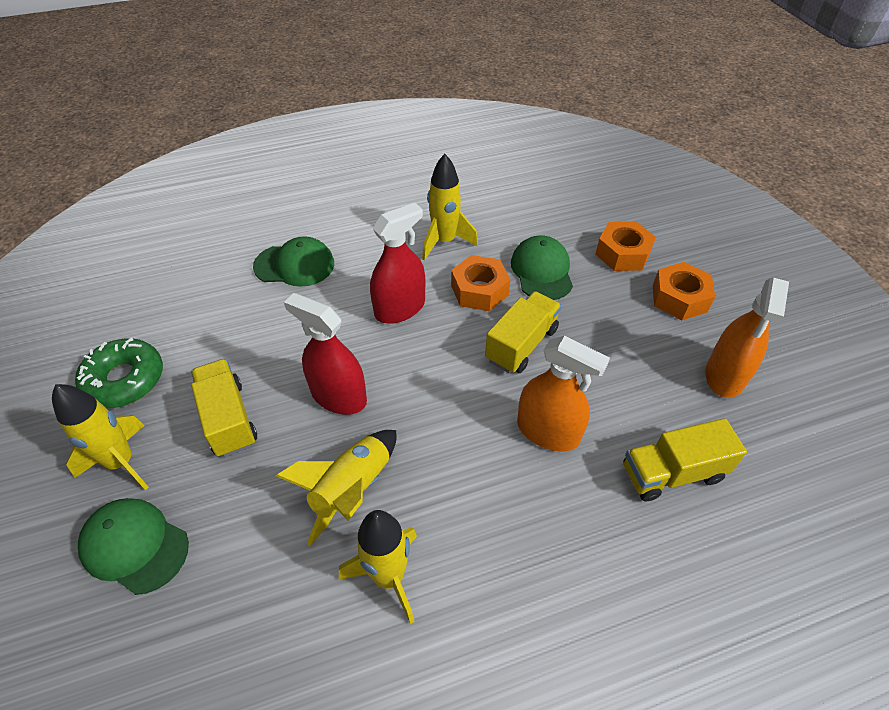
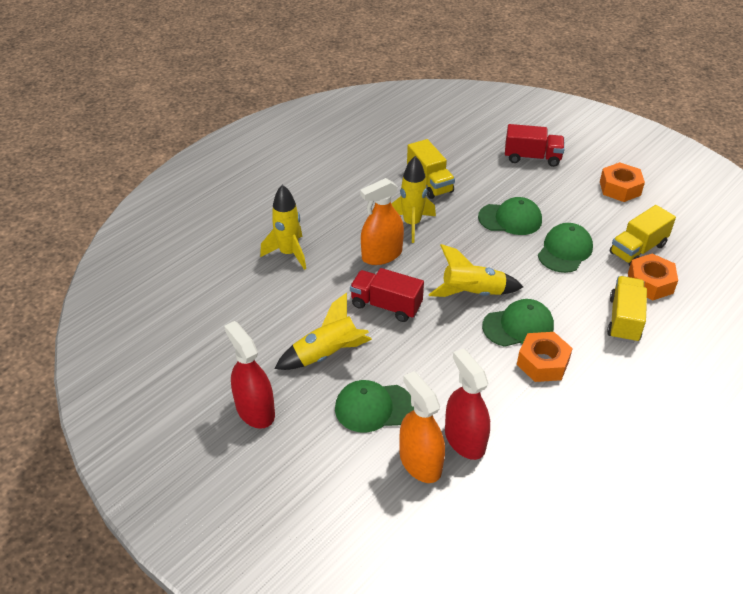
green cap: 3 -> 4
green donut: 1 -> 0
red truck: 0 -> 2

